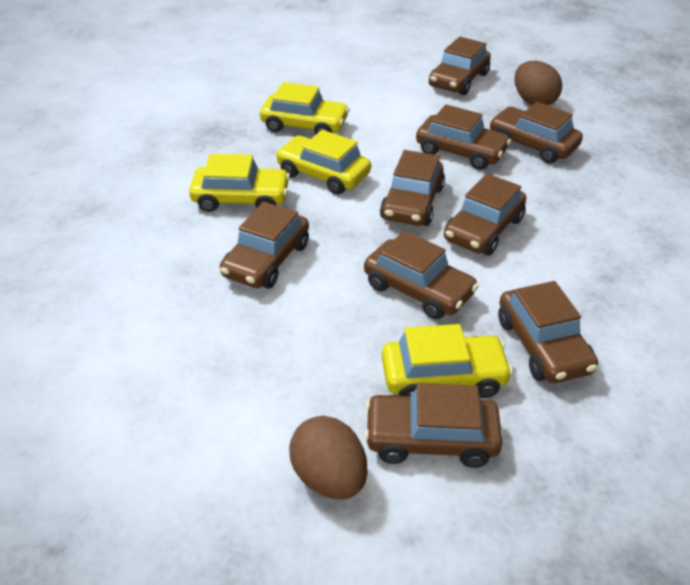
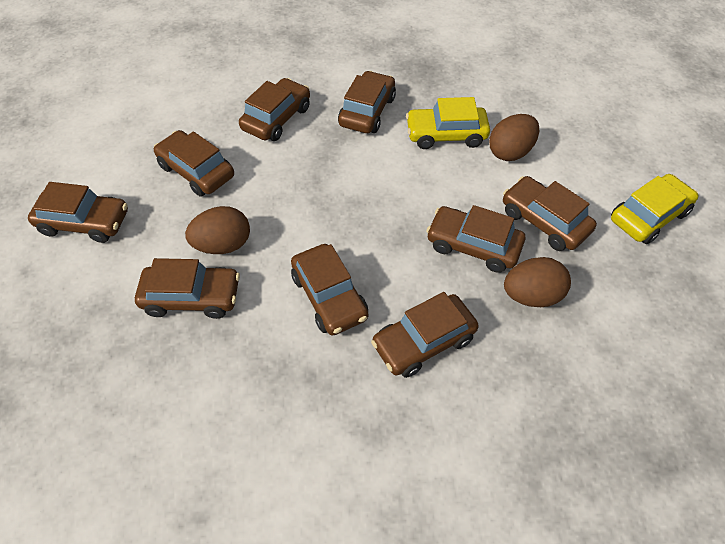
brown egg: 2 -> 3
yellow car: 4 -> 2

